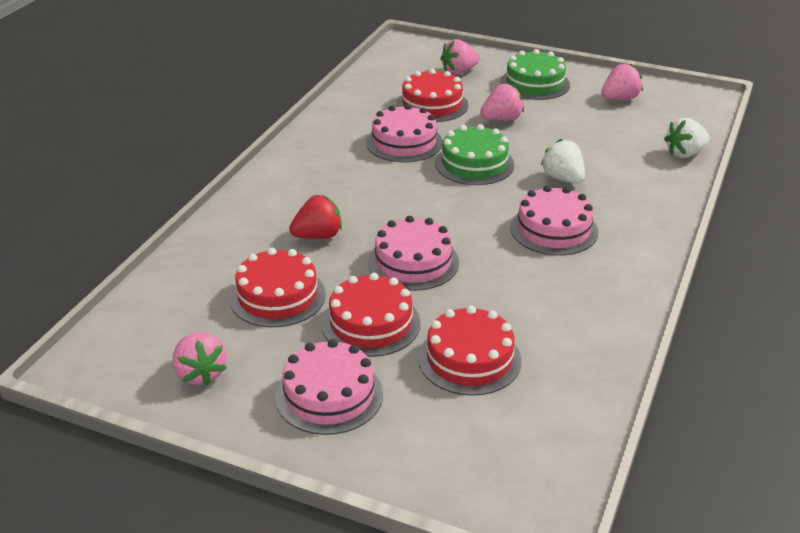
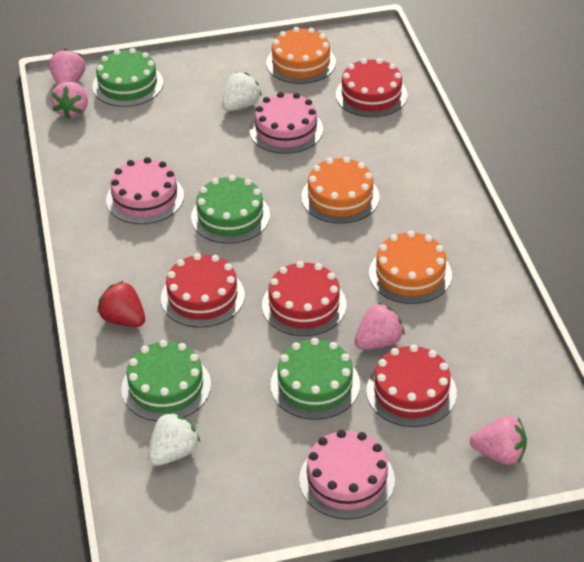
green cake: 2 -> 4
orange cake: 0 -> 3
pink cake: 4 -> 3

